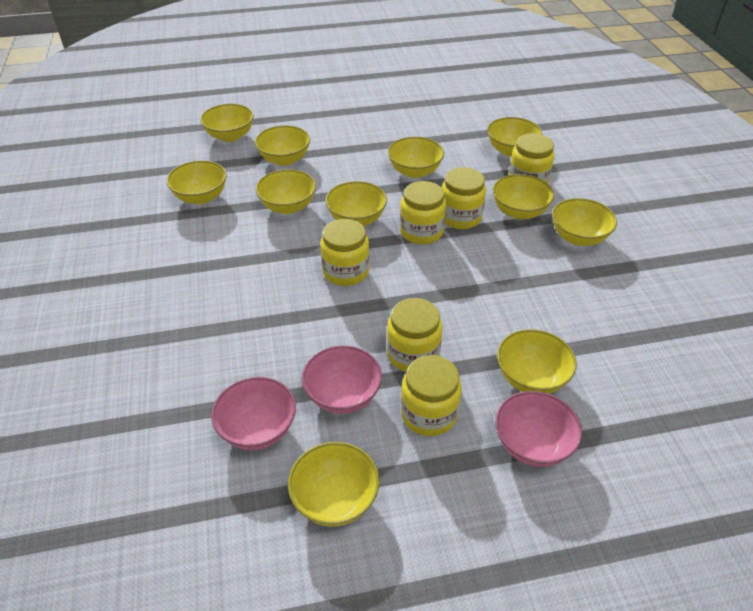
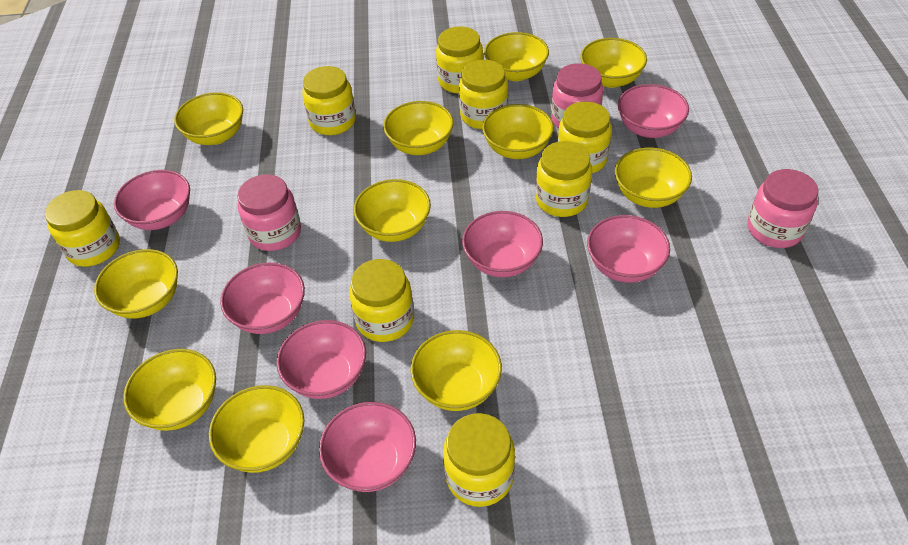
pink bowl: 3 -> 7
pink jar: 0 -> 3
yellow jar: 6 -> 8

